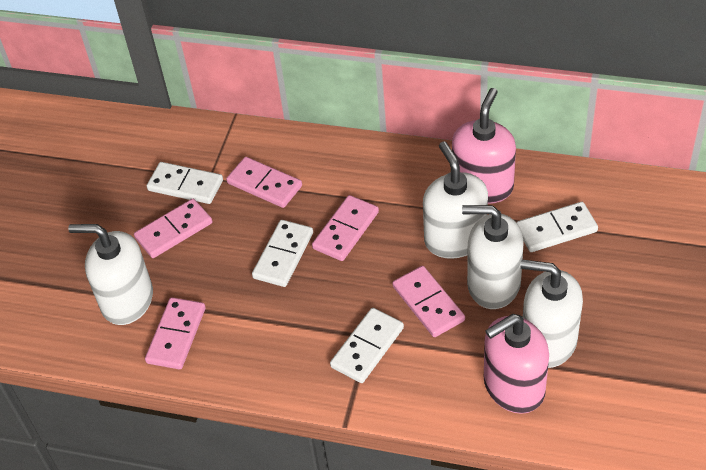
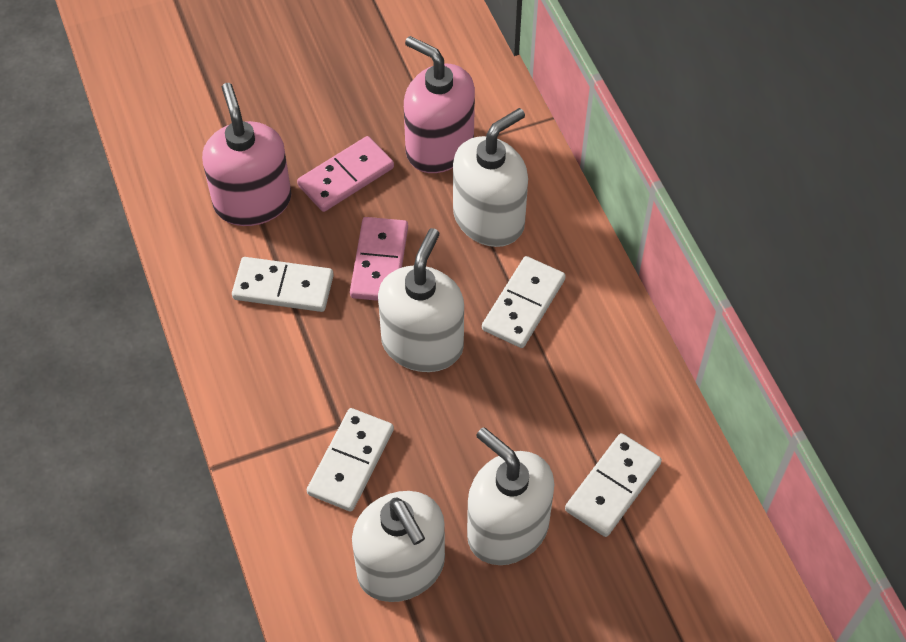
pink domino: 5 -> 2

